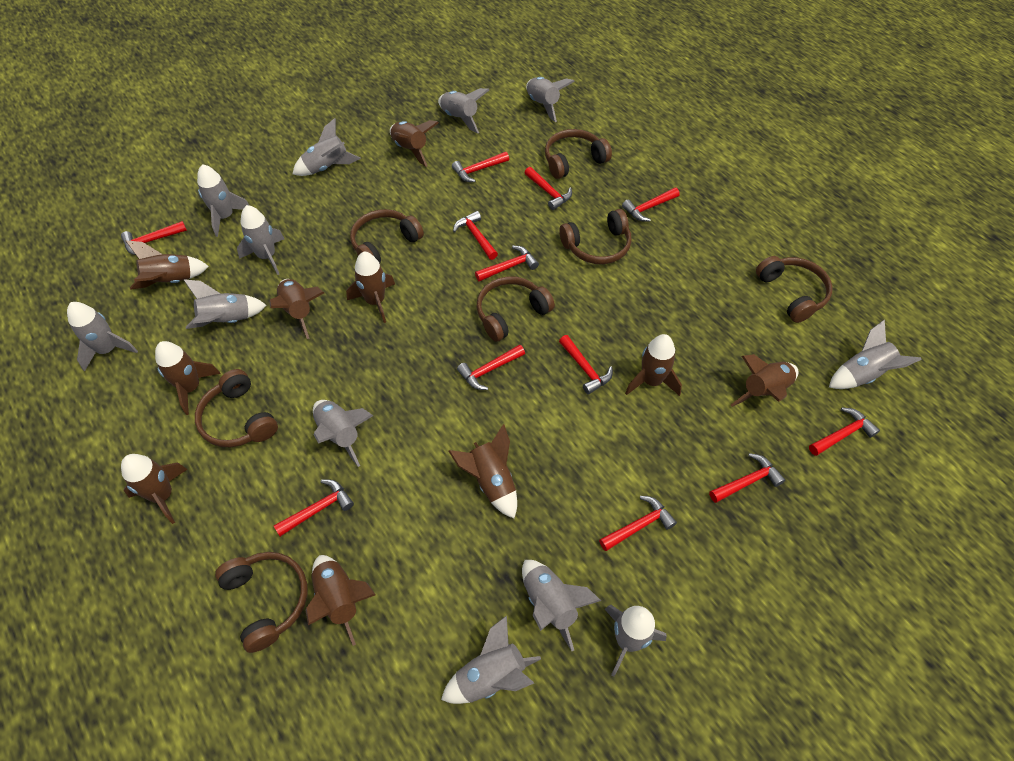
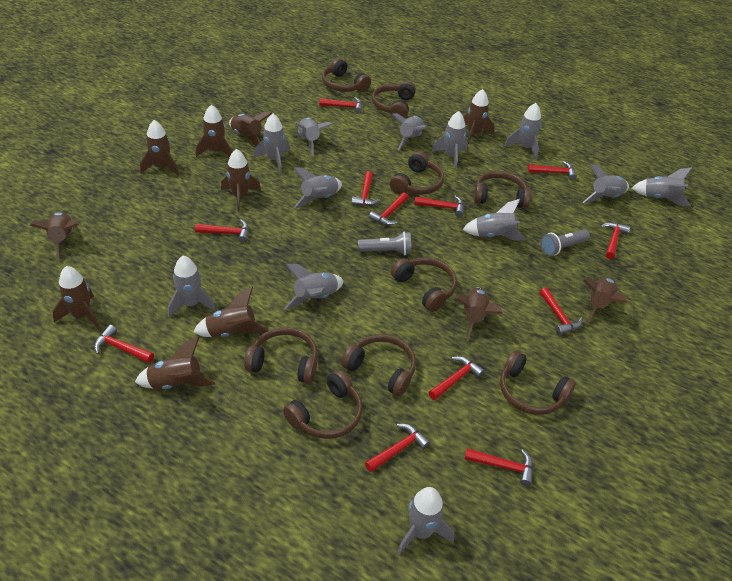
brown headphones: 7 -> 9
brown rocket: 10 -> 11
grey flashlight: 0 -> 2

